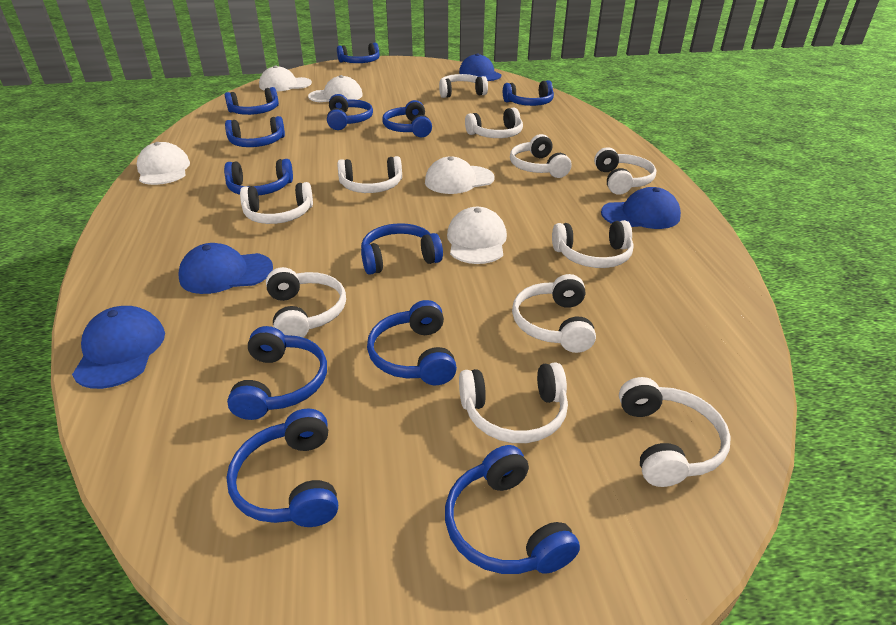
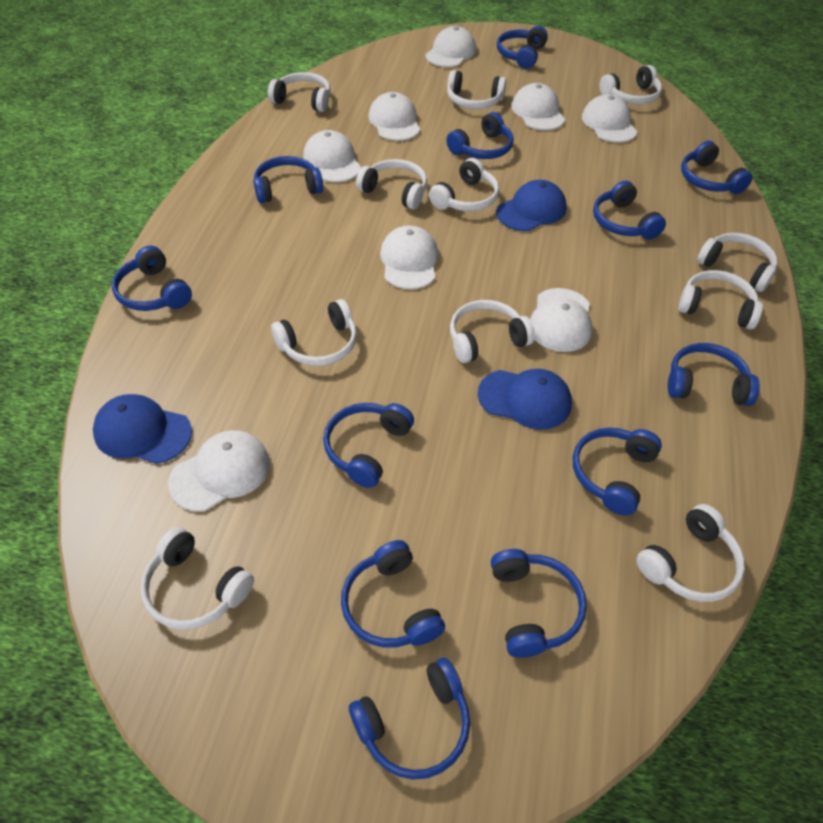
blue cap: 4 -> 3
white cap: 5 -> 8

